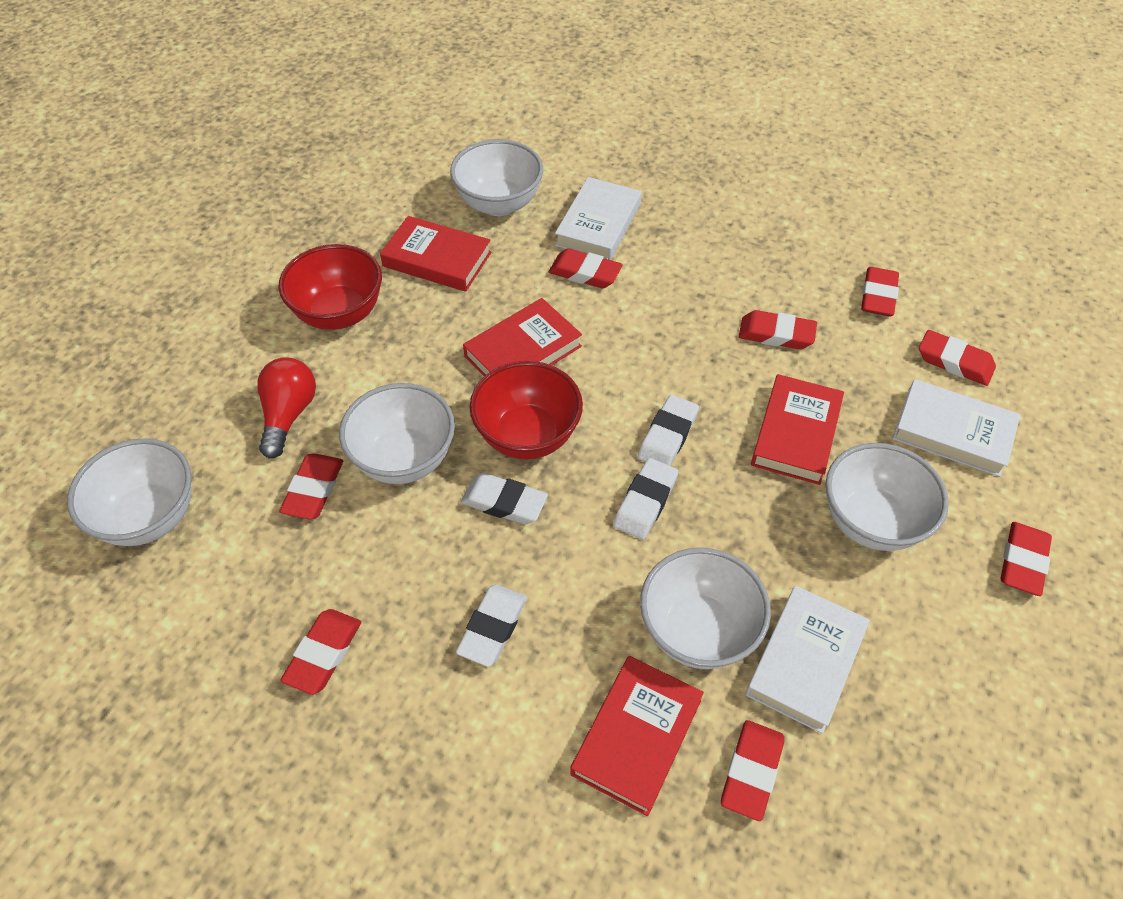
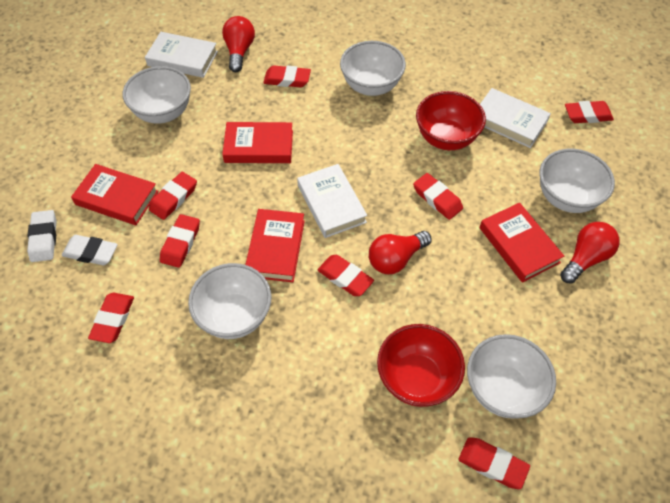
red light bulb: 1 -> 3
white eraser: 4 -> 2

